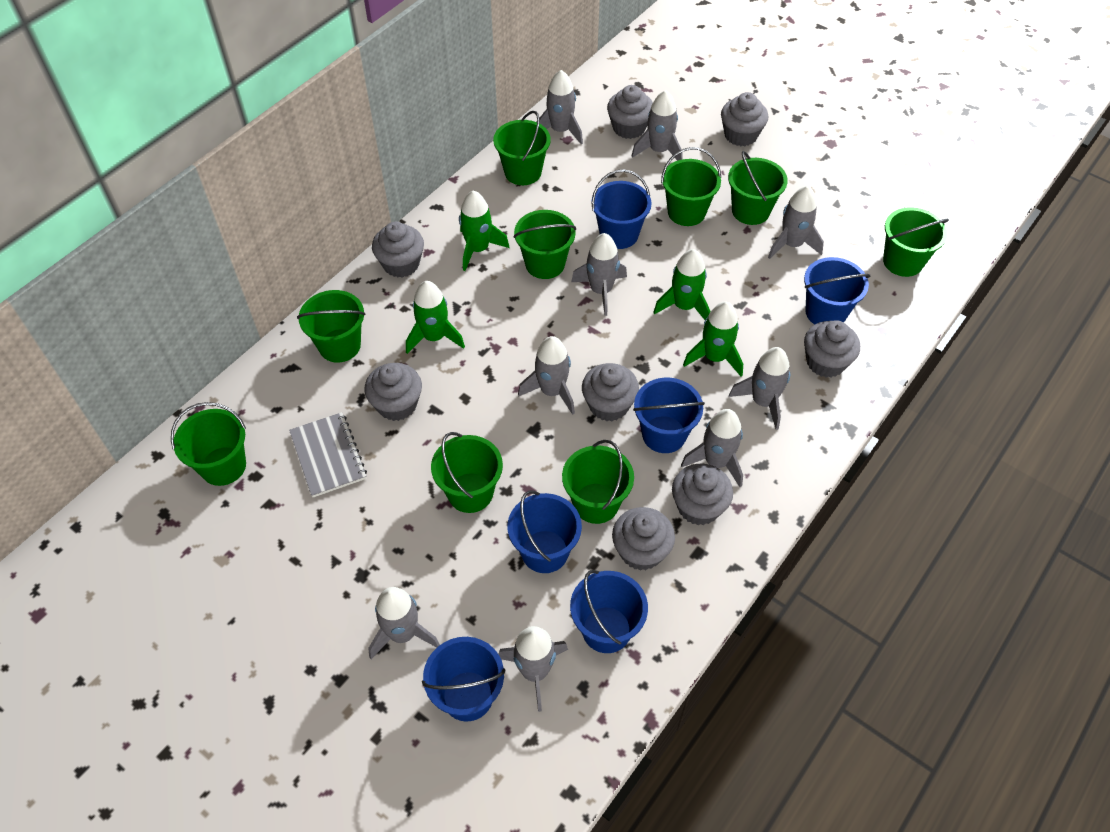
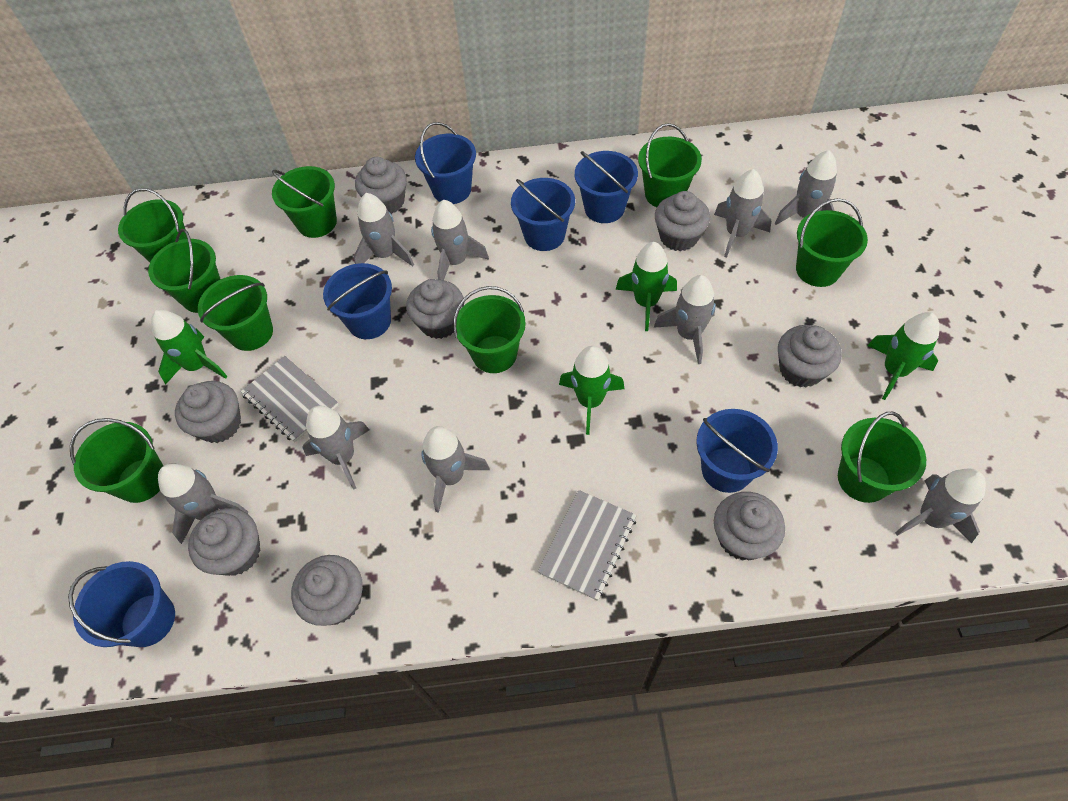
grey notebook: 1 -> 2

